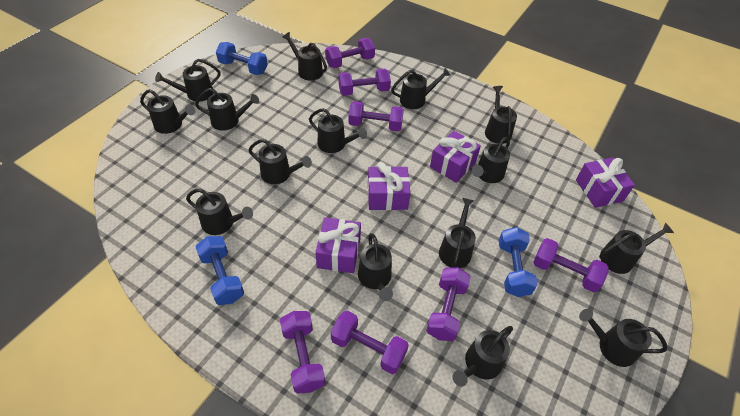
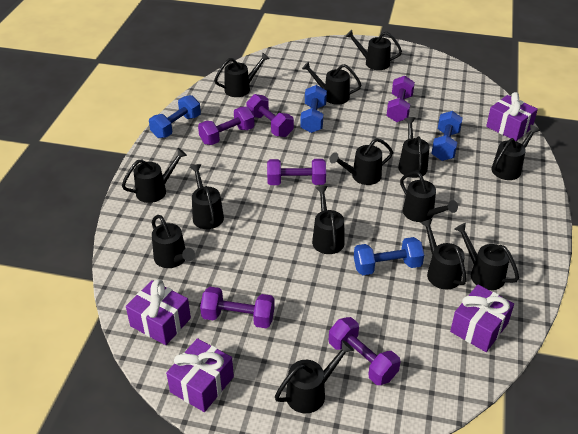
black watering can: 15 -> 14
blue dumbbell: 3 -> 4
purple dumbbell: 7 -> 6

